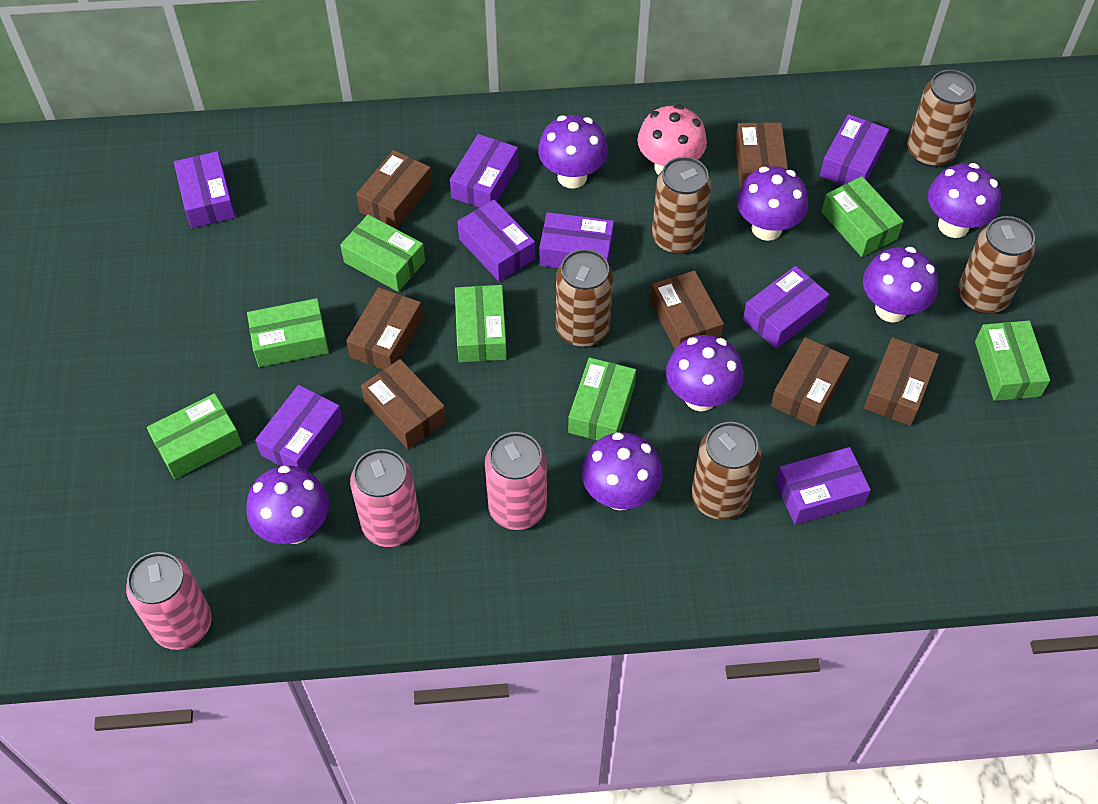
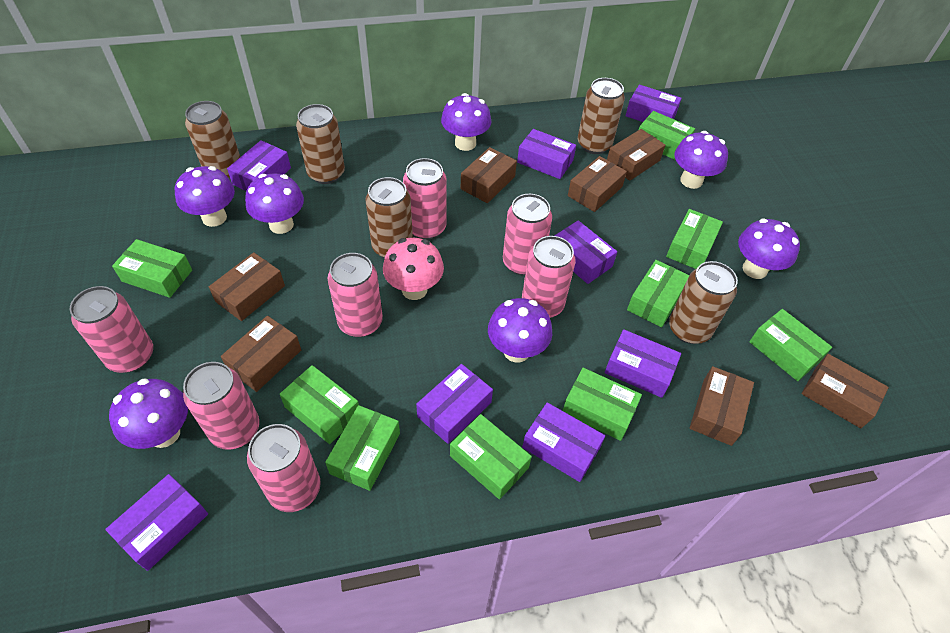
green box: 7 -> 9
pink can: 3 -> 7

